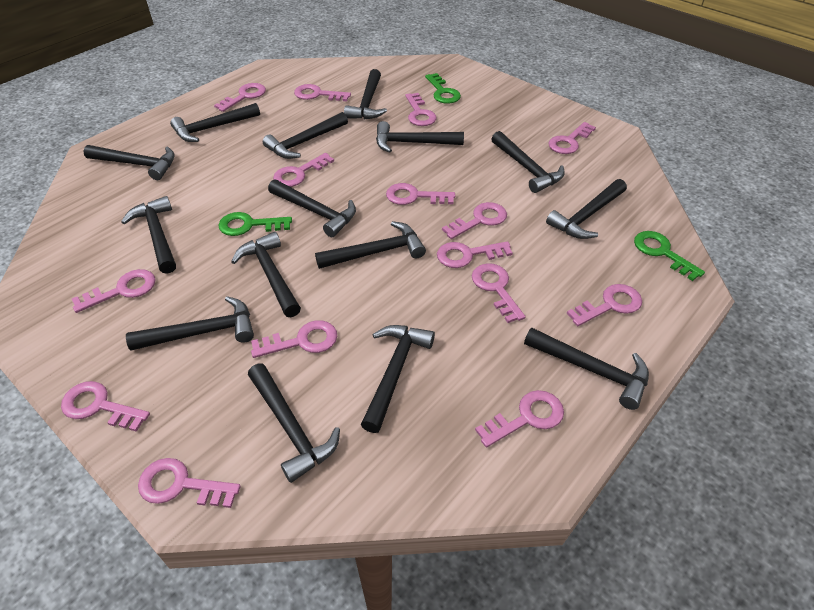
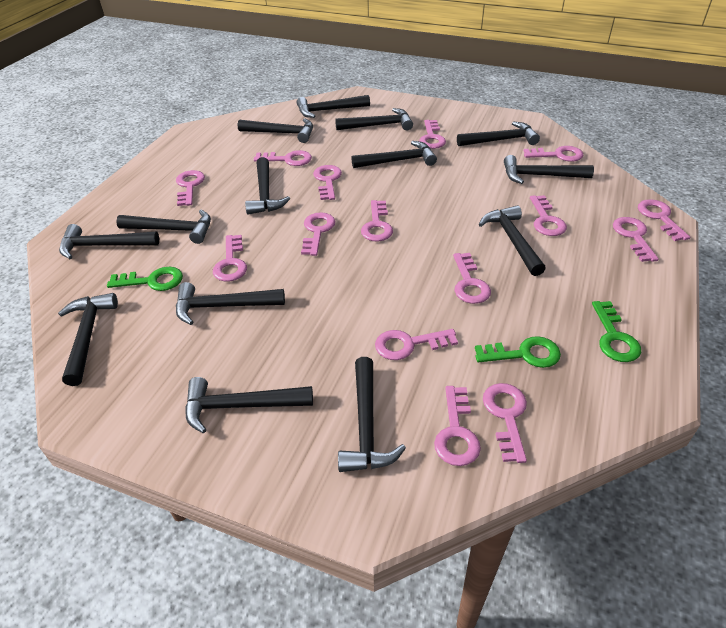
black hammer: 15 -> 14

